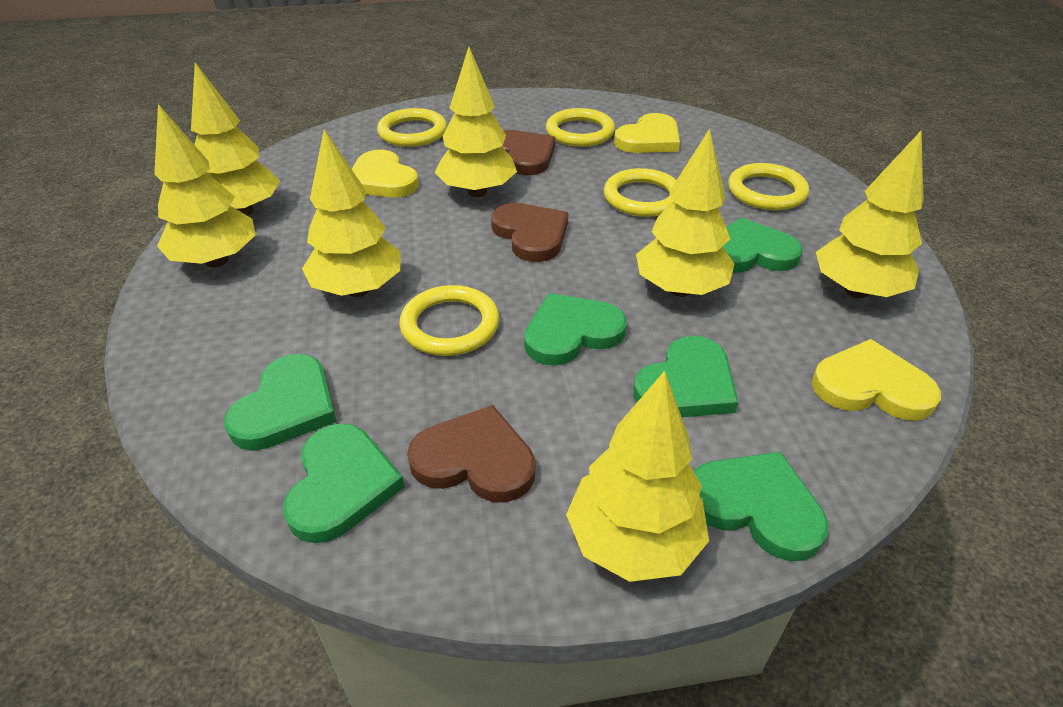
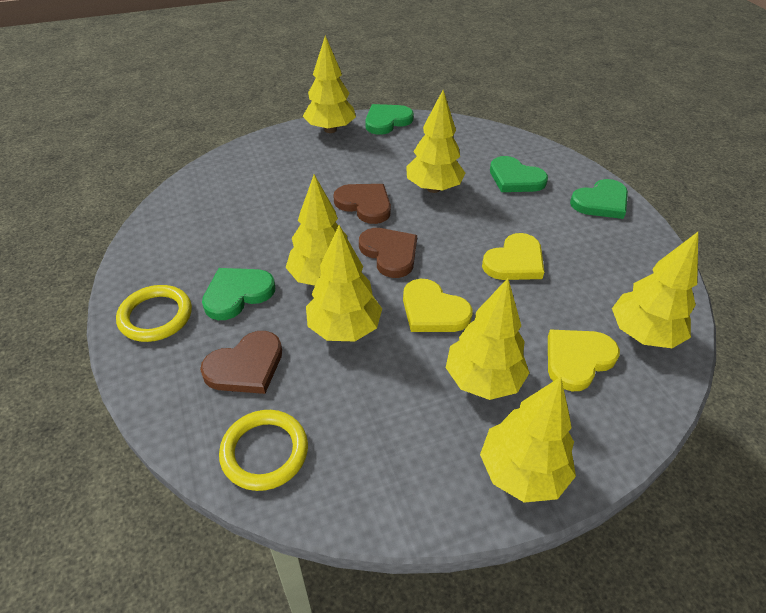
green heart: 6 -> 4
yellow ring: 5 -> 2

